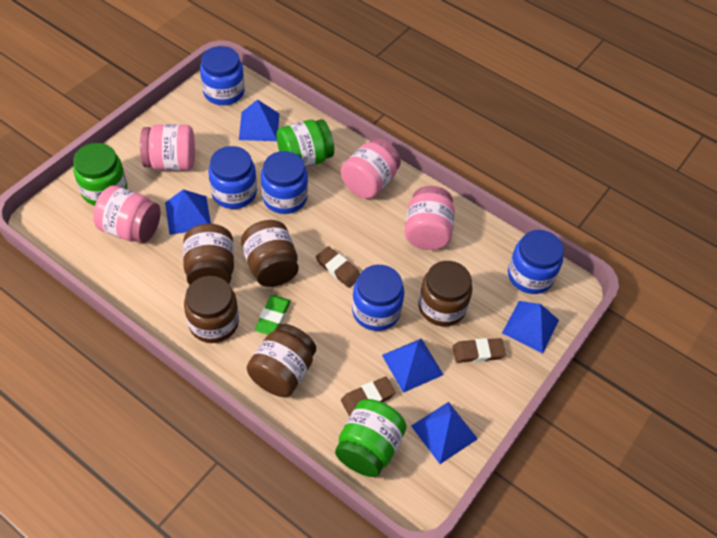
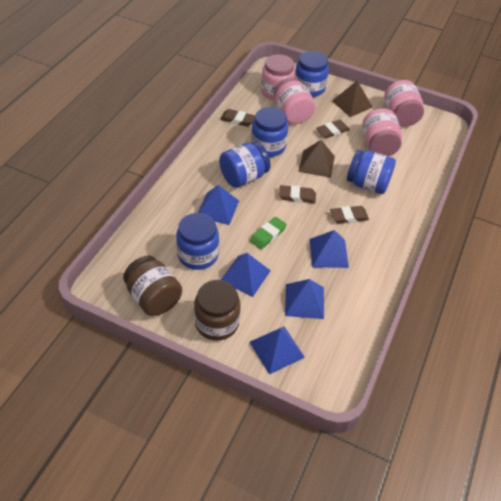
brown eraser: 3 -> 4
brown jar: 5 -> 2
brown pyramid: 0 -> 2
green jar: 3 -> 0

